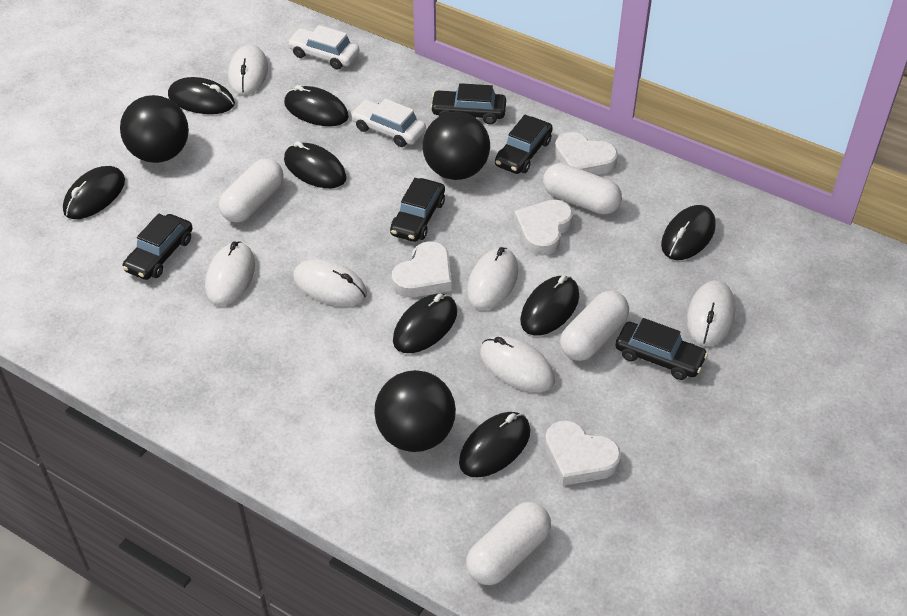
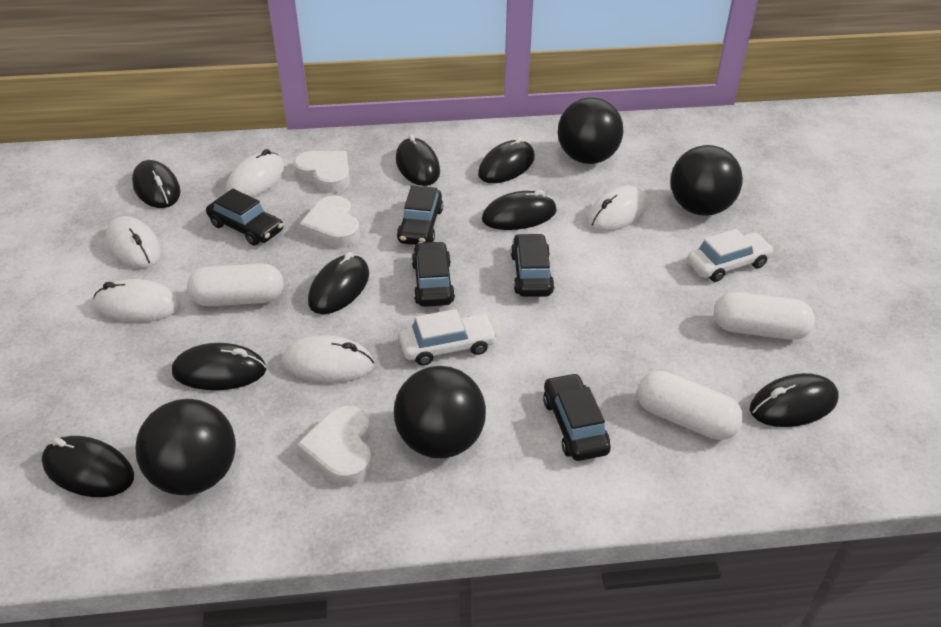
black ball: 3 -> 4
white capsule: 4 -> 3
white heart: 4 -> 3
white mouse: 6 -> 5

